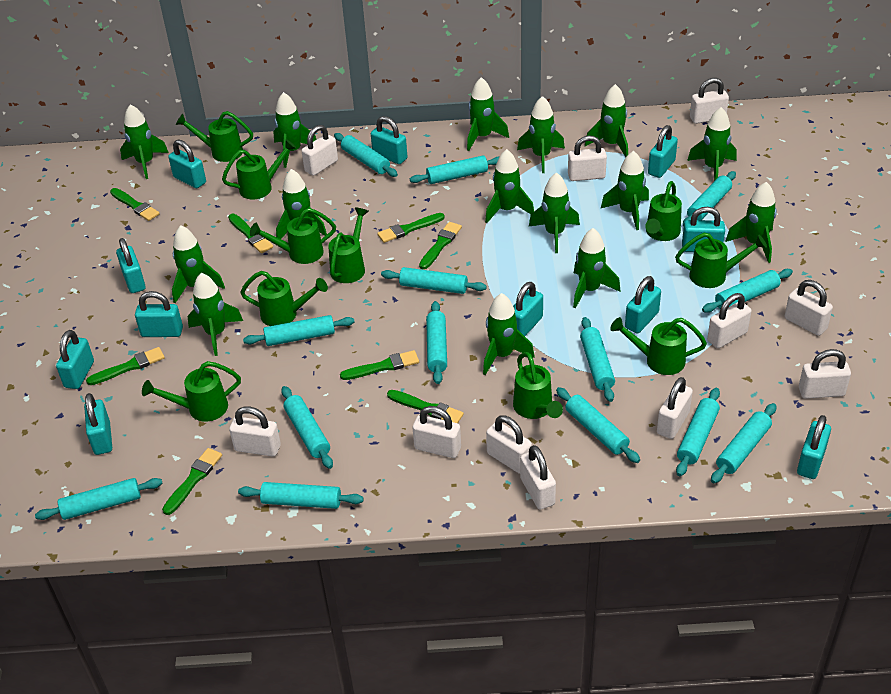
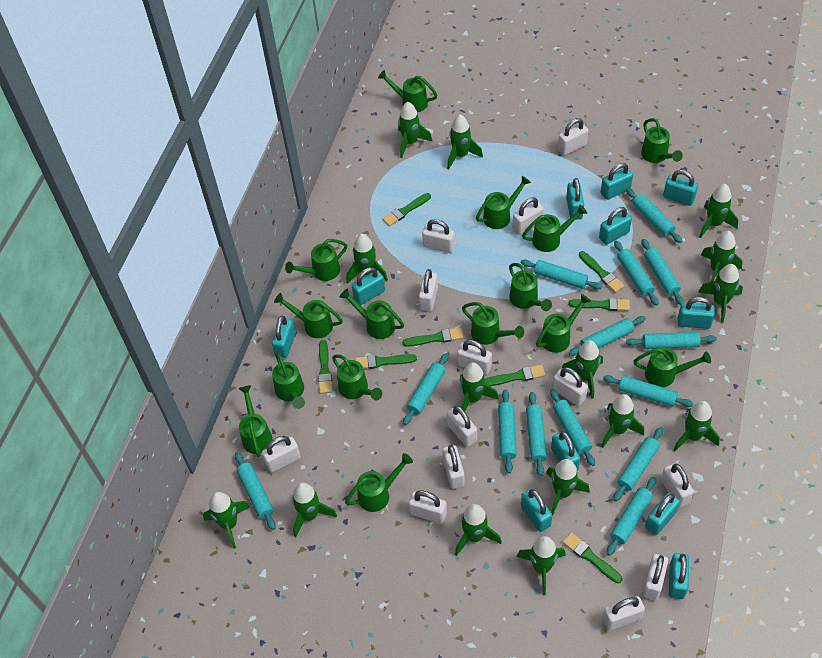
green watering can: 10 -> 15
white padlock: 11 -> 13

